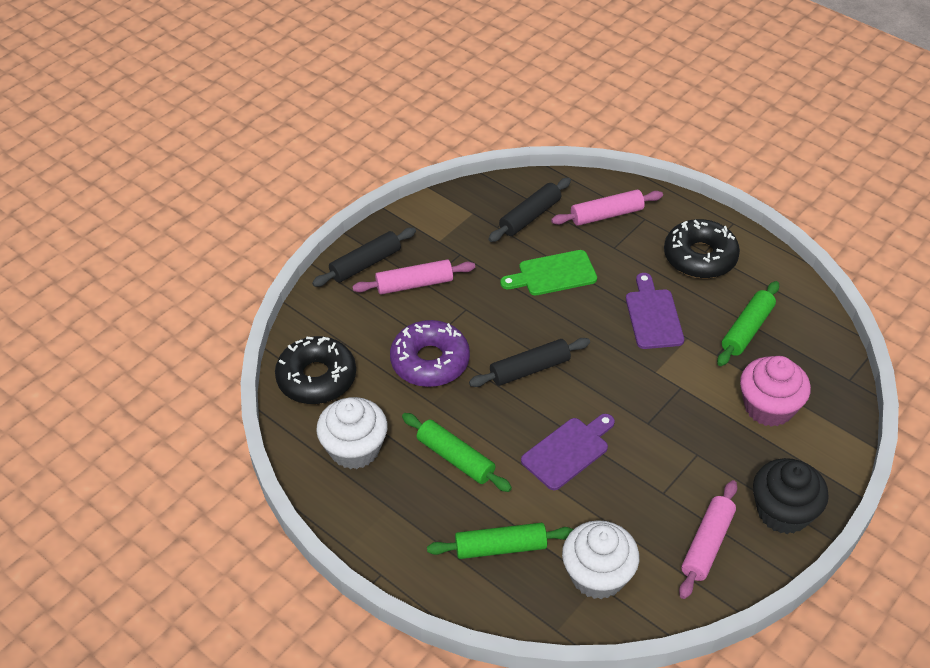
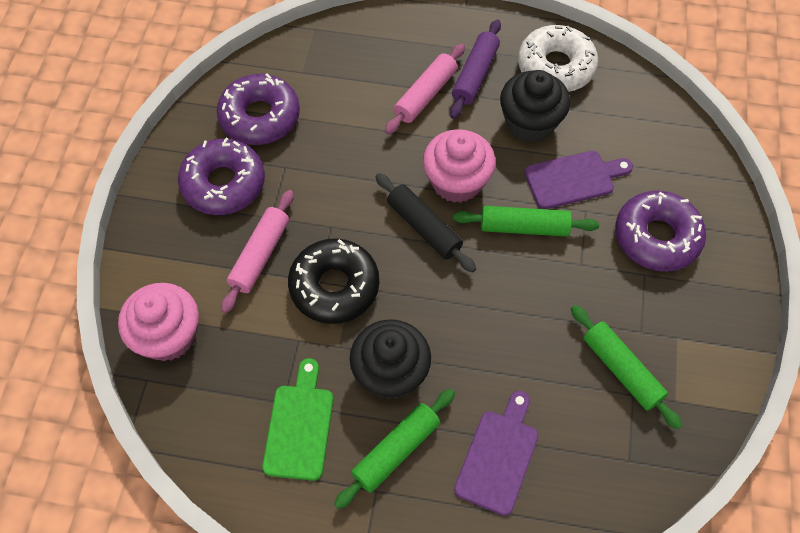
black cupcake: 1 -> 2
black donut: 2 -> 1
black rolling pin: 3 -> 1
pink cupcake: 1 -> 2
pink rolling pin: 3 -> 2
purple donut: 1 -> 3
purple rolling pin: 0 -> 1
white cupcake: 2 -> 0
white donut: 0 -> 1

